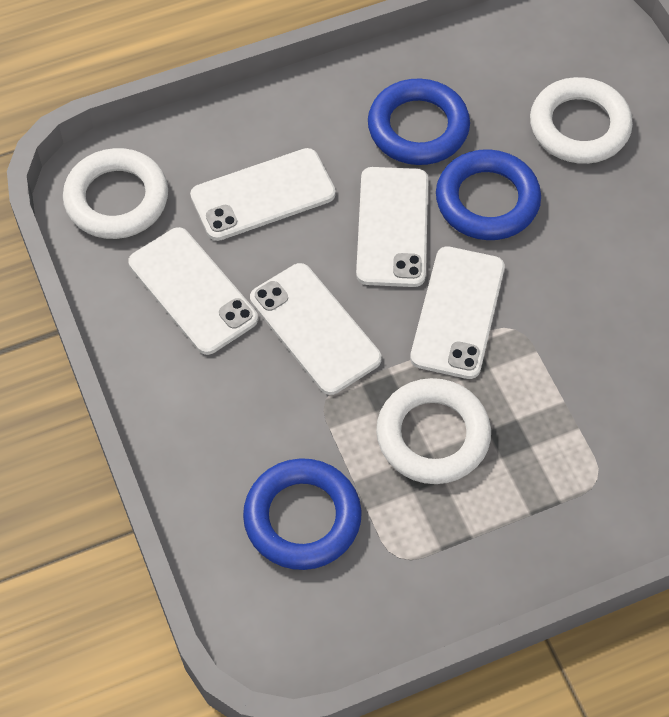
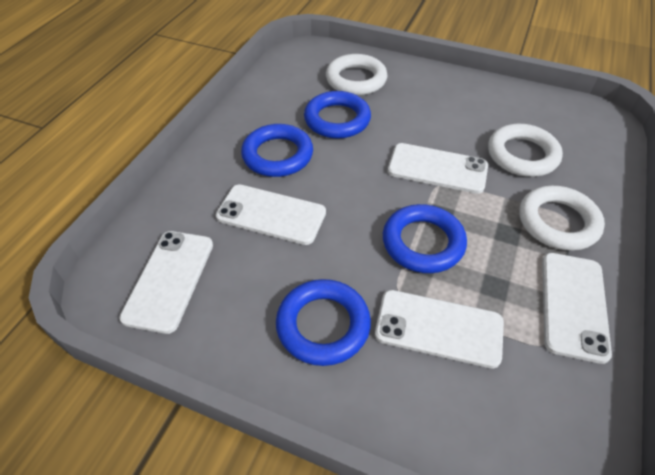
blue ring: 3 -> 4

